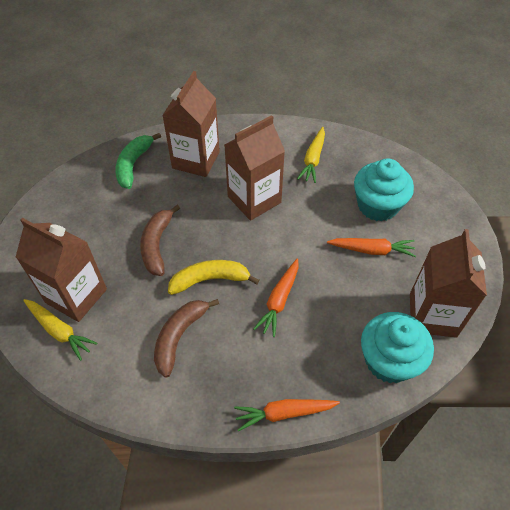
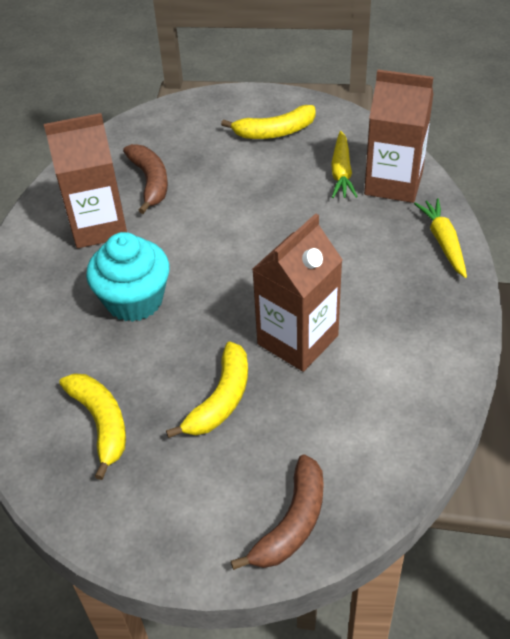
brown carton: 4 -> 3
green banana: 1 -> 0
orange carrot: 3 -> 0
turquoise cupcake: 2 -> 1
yellow banana: 1 -> 3

